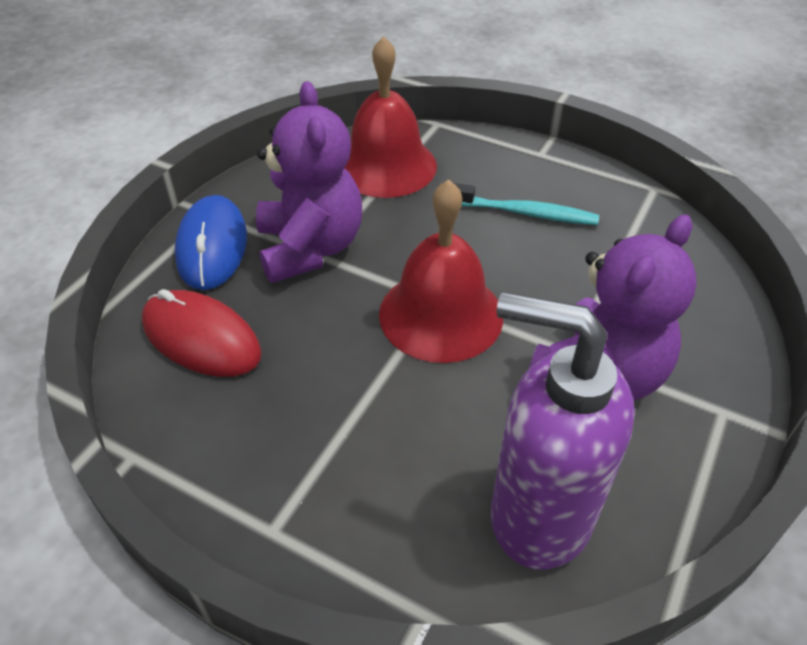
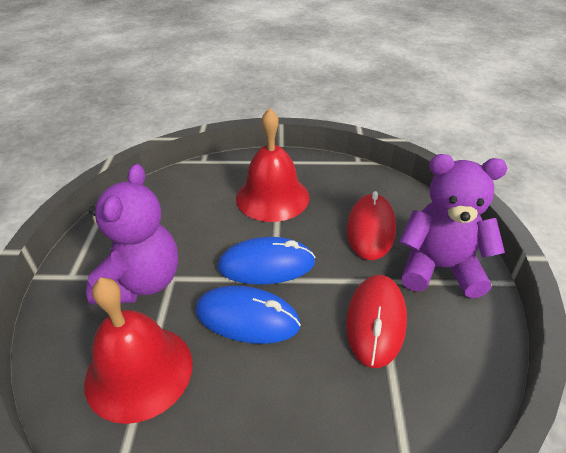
blue mouse: 1 -> 2
purple soap dispenser: 1 -> 0
red mouse: 1 -> 2
turquoise toothbrush: 1 -> 0

